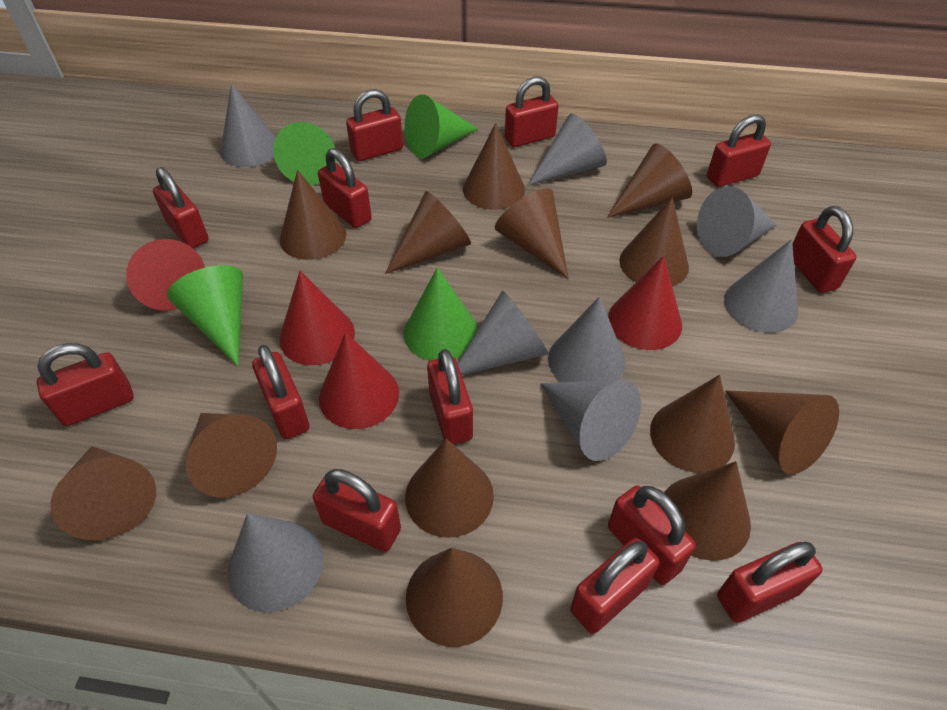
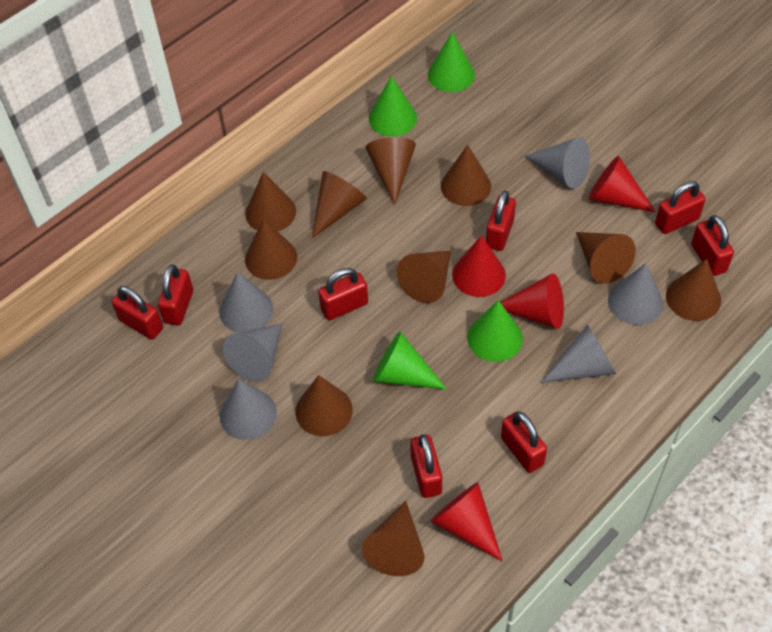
brown cone: 13 -> 10
grey cone: 8 -> 6
red padlock: 13 -> 8

